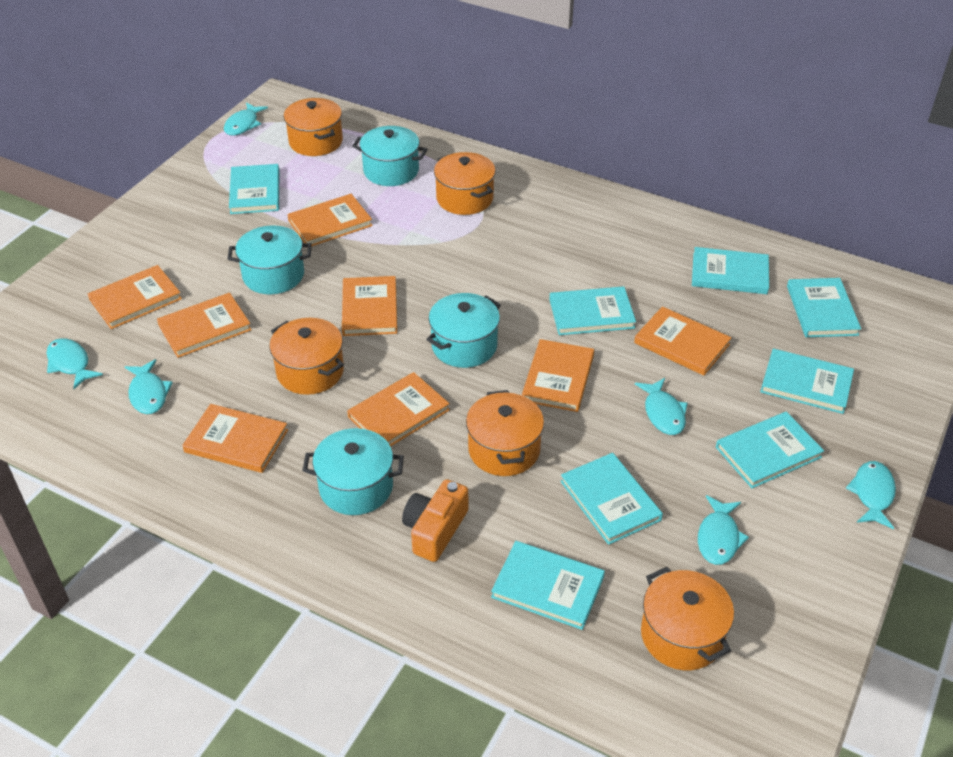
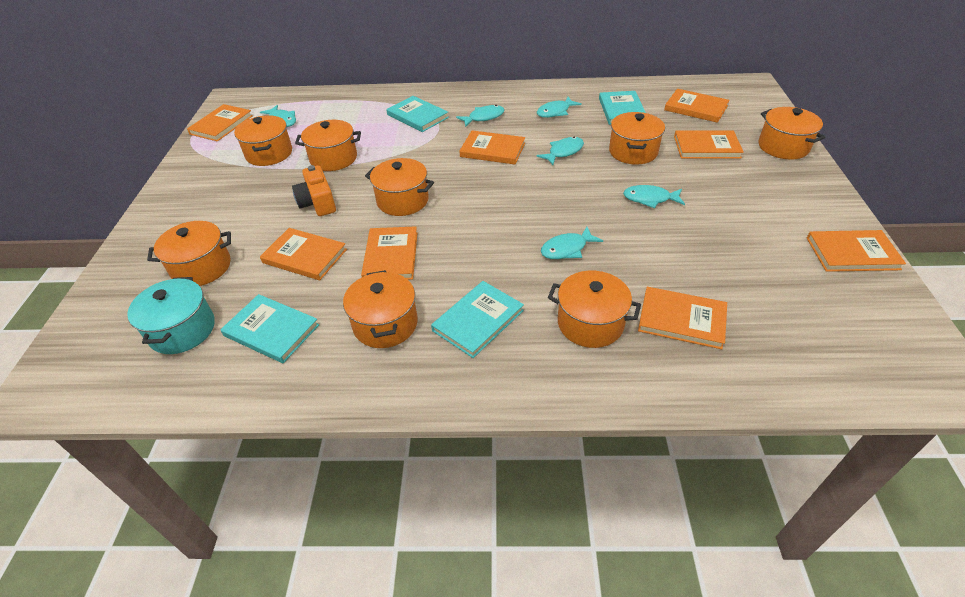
orange pot: 5 -> 8
turquoise book: 8 -> 4
turquoise pot: 4 -> 1

